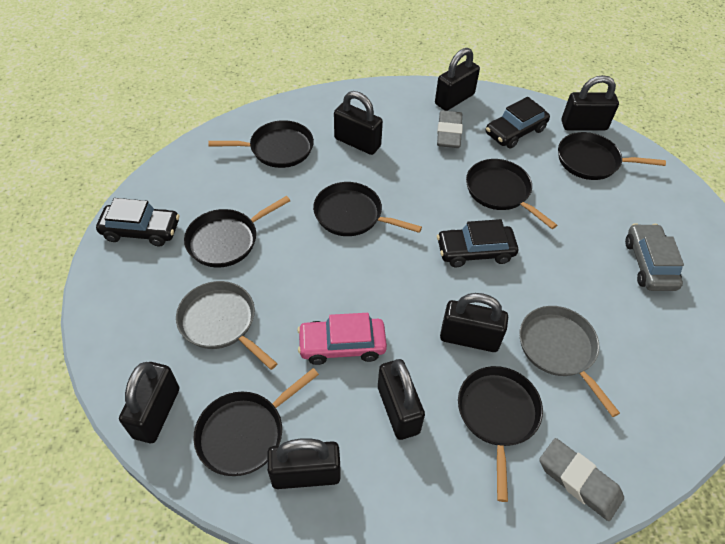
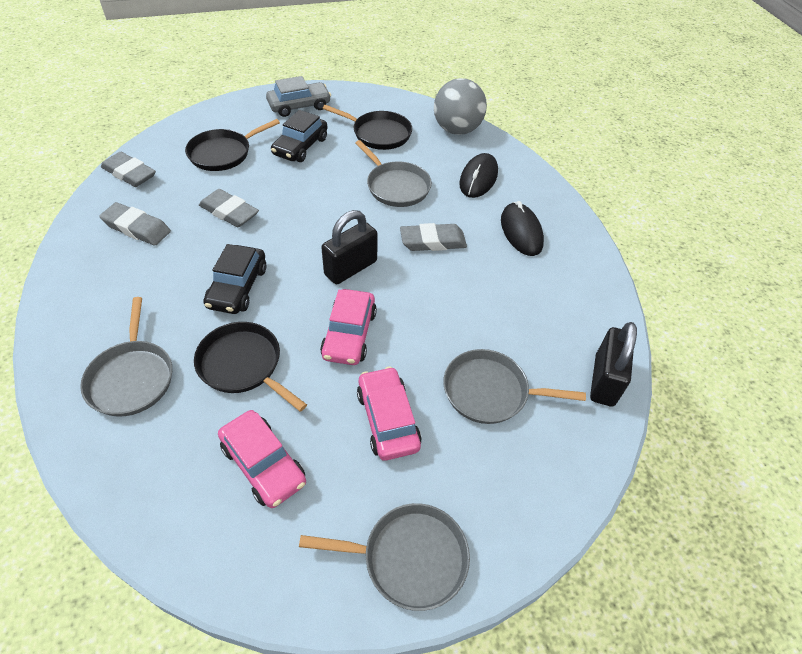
black car: 3 -> 2
black mouse: 0 -> 2
black padlock: 7 -> 2
black pan: 7 -> 3
grey ball: 0 -> 1
grey eraser: 2 -> 4
grey pan: 2 -> 4
pink car: 1 -> 3

